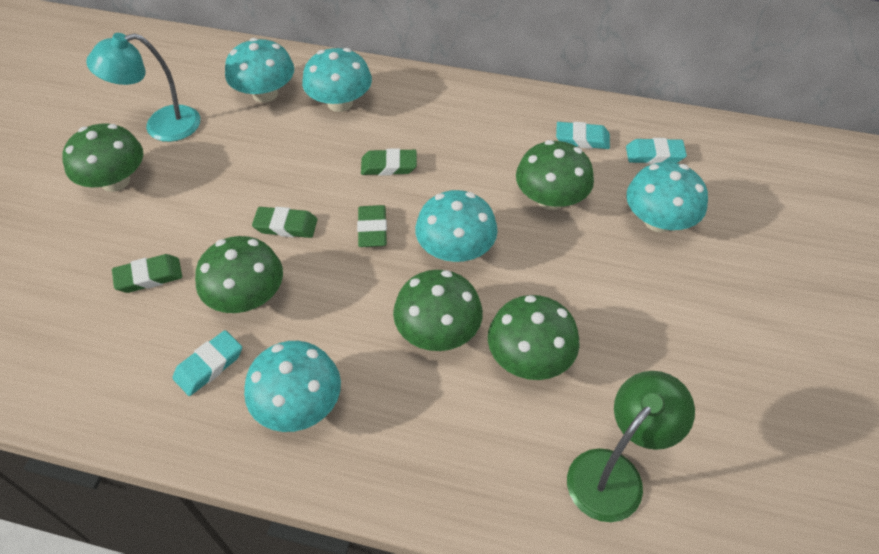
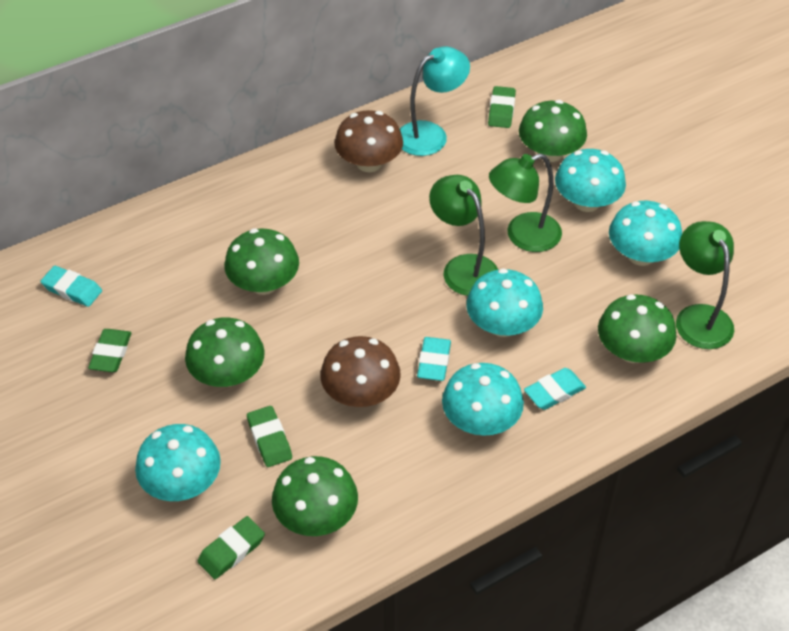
brown mushroom: 0 -> 2
green lamp: 1 -> 3

